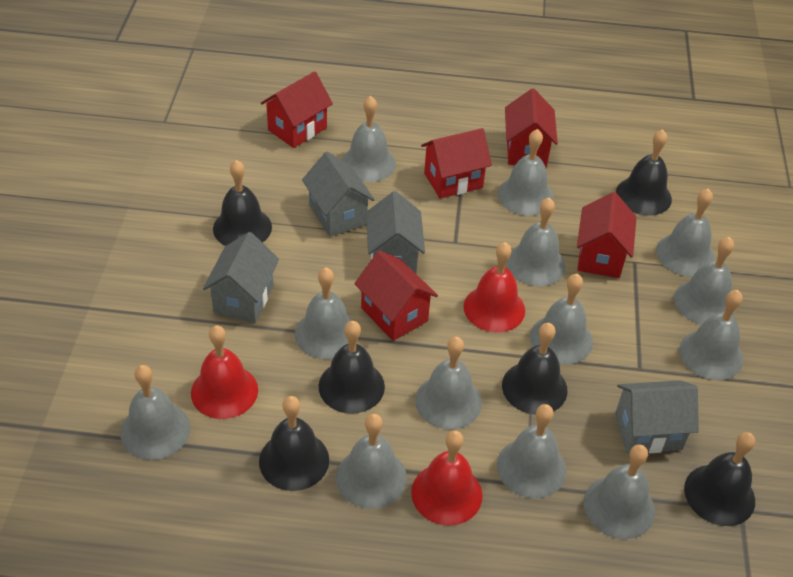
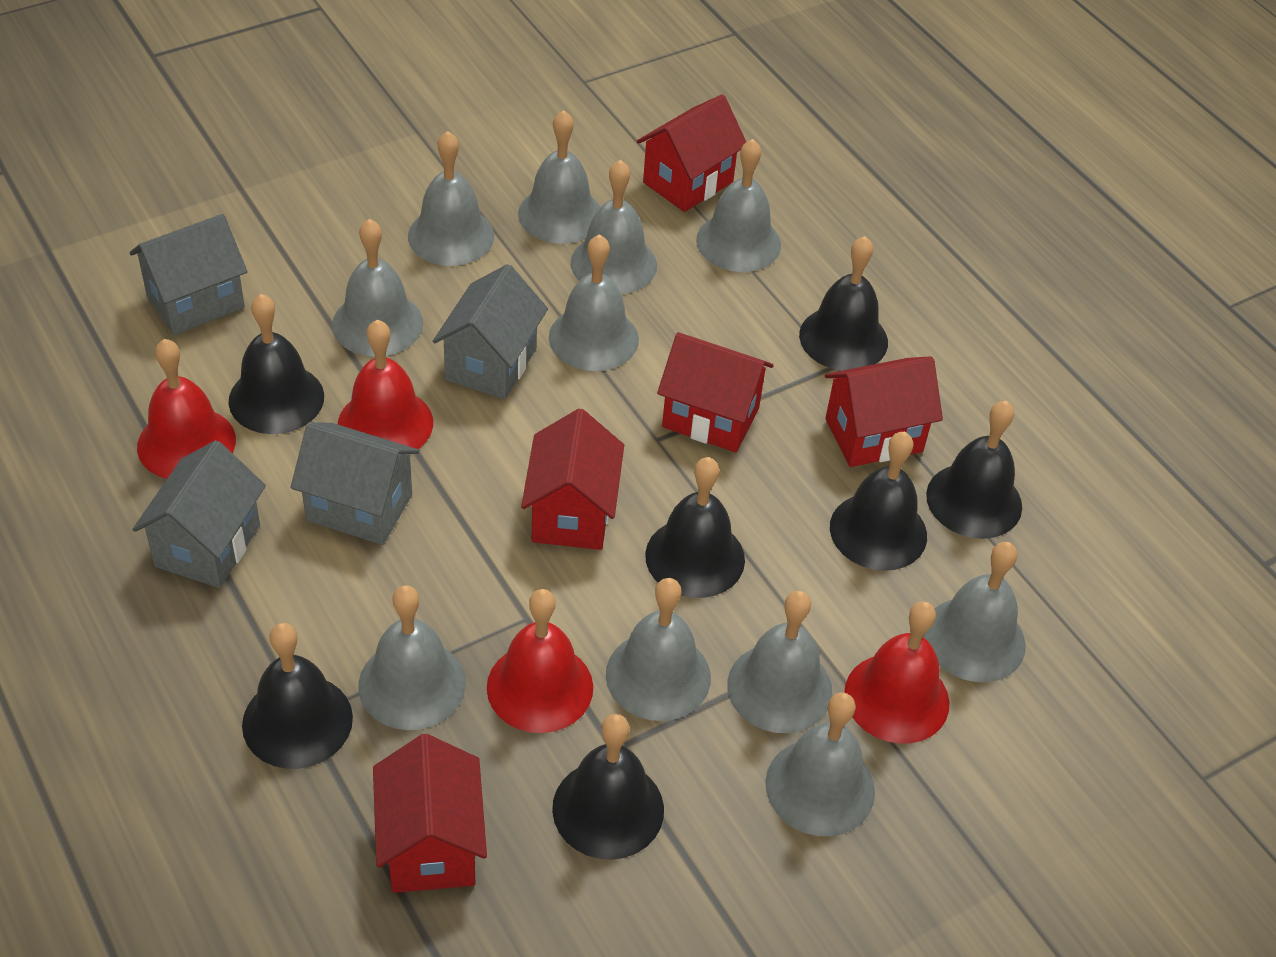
black bell: 6 -> 7
grey bell: 13 -> 11
red bell: 3 -> 4

